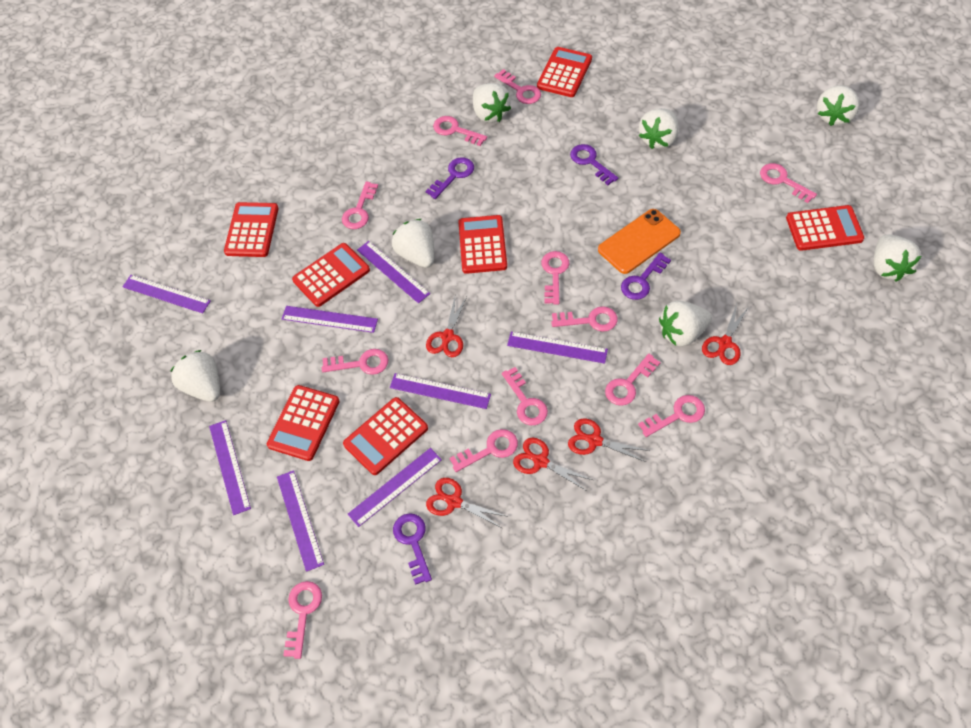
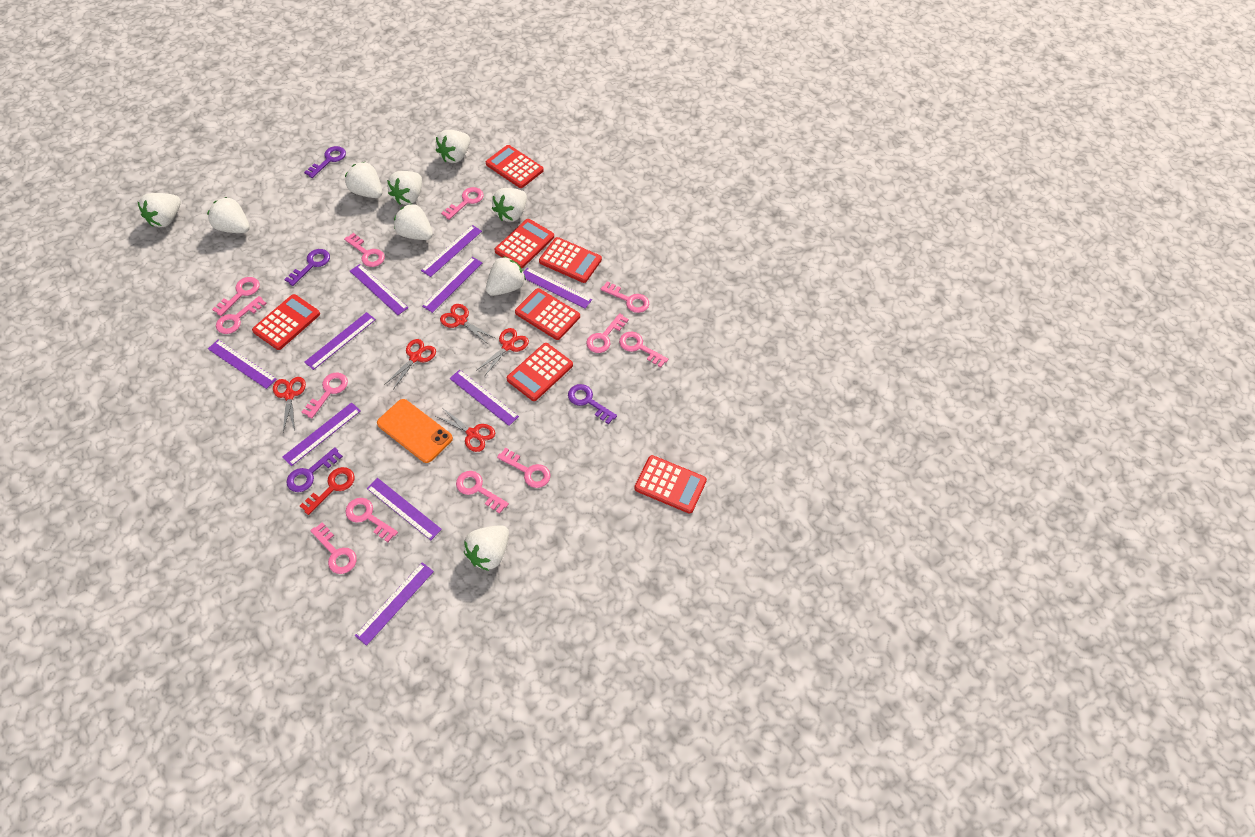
purple ruler: 8 -> 10
red key: 0 -> 1
white strawberry: 7 -> 9

